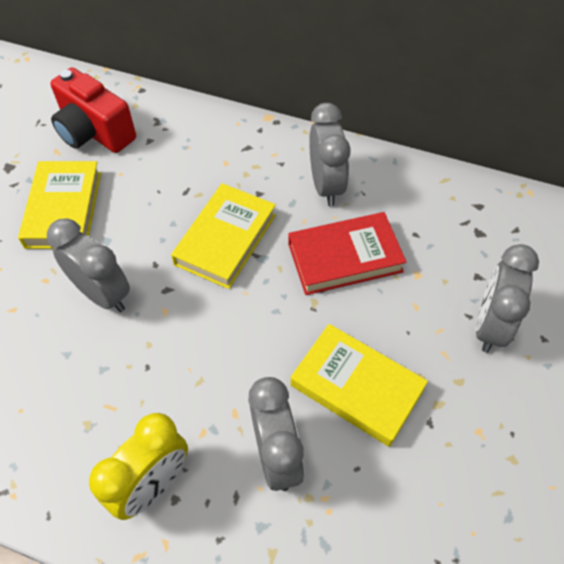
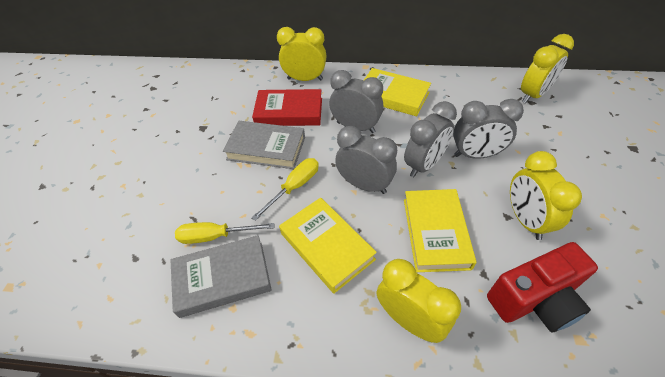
grey book: 0 -> 2
yellow clock: 1 -> 4
yellow screwdriver: 0 -> 2

